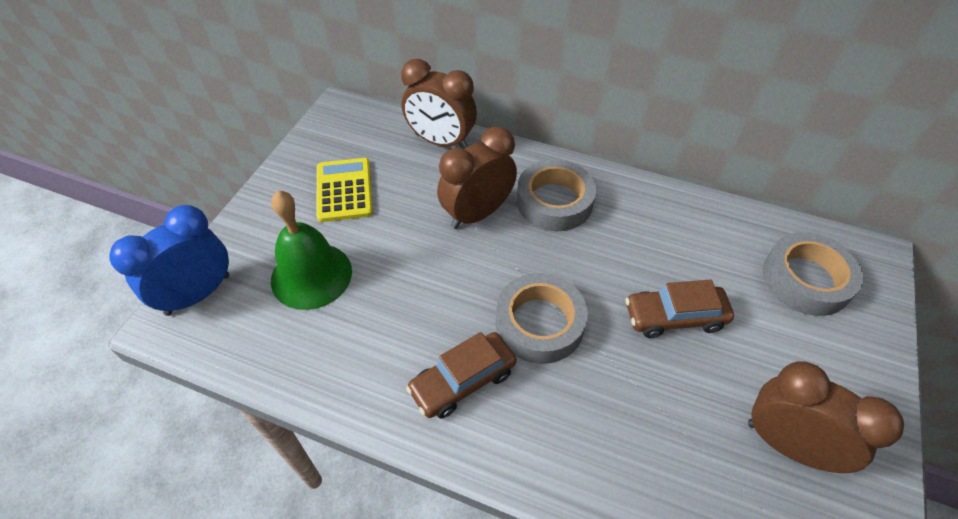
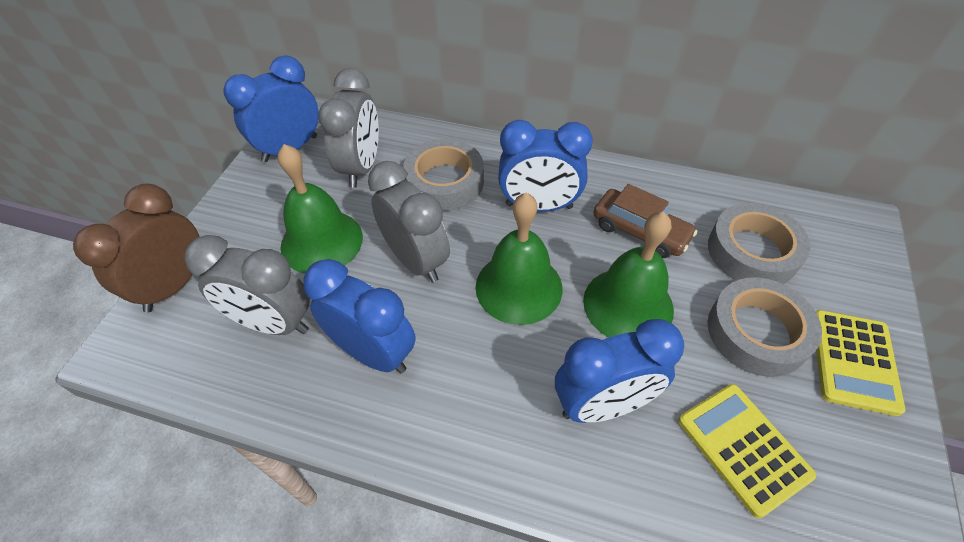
blue clock: 1 -> 4
brown car: 2 -> 1
brown clock: 3 -> 1
green bell: 1 -> 3
grey clock: 0 -> 3
yellow calculator: 1 -> 2

